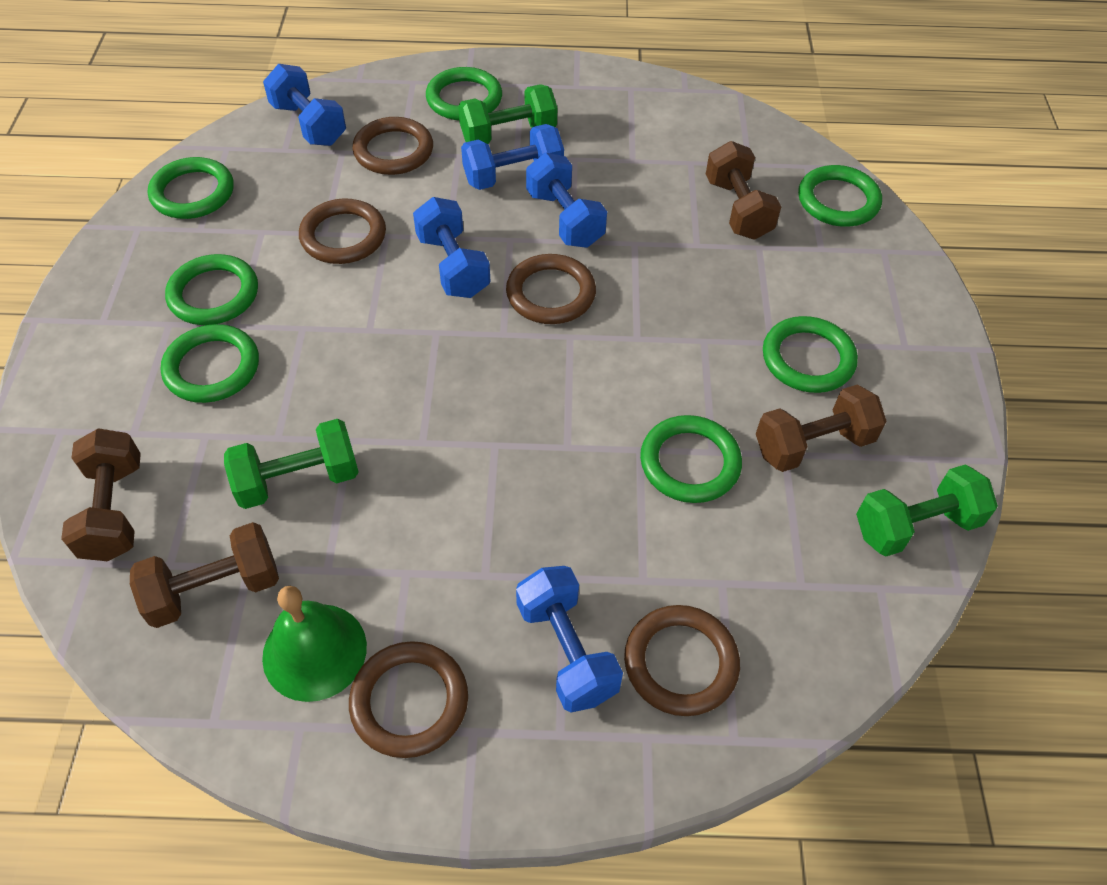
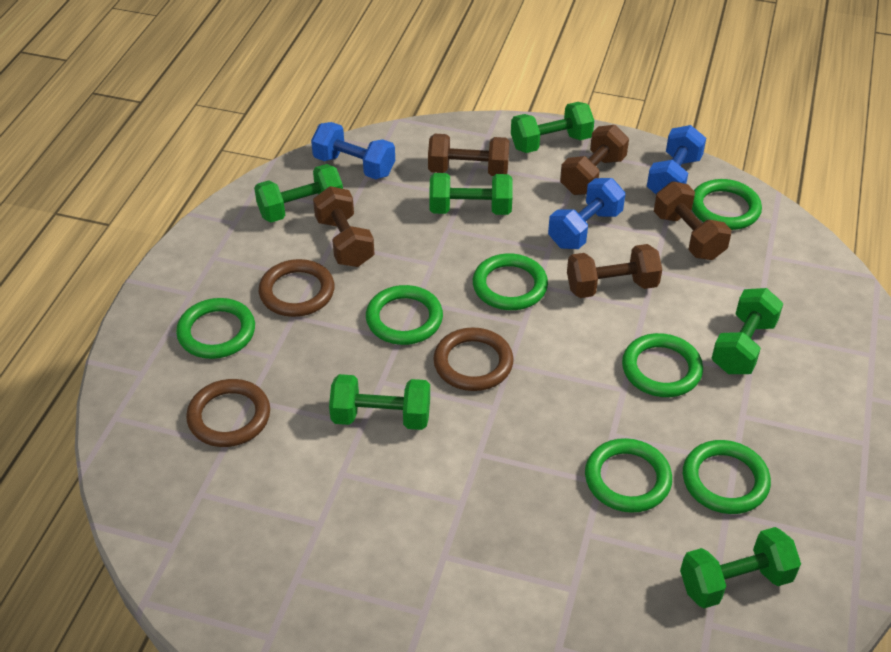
blue dumbbell: 5 -> 3
brown dumbbell: 4 -> 5
brown ring: 5 -> 3
green bell: 1 -> 0
green dumbbell: 3 -> 6

